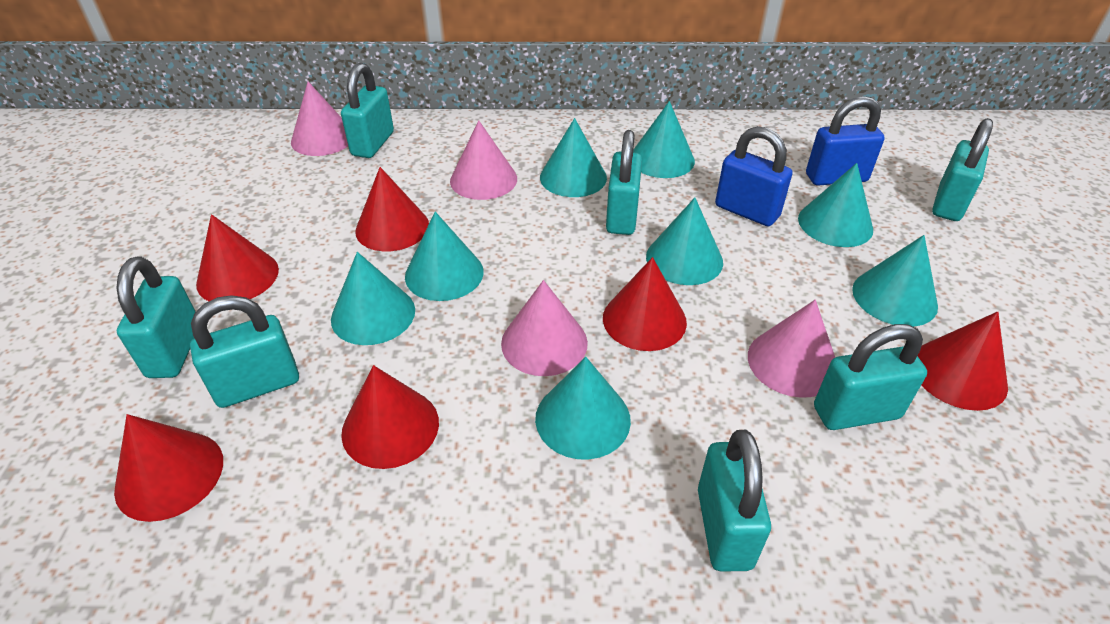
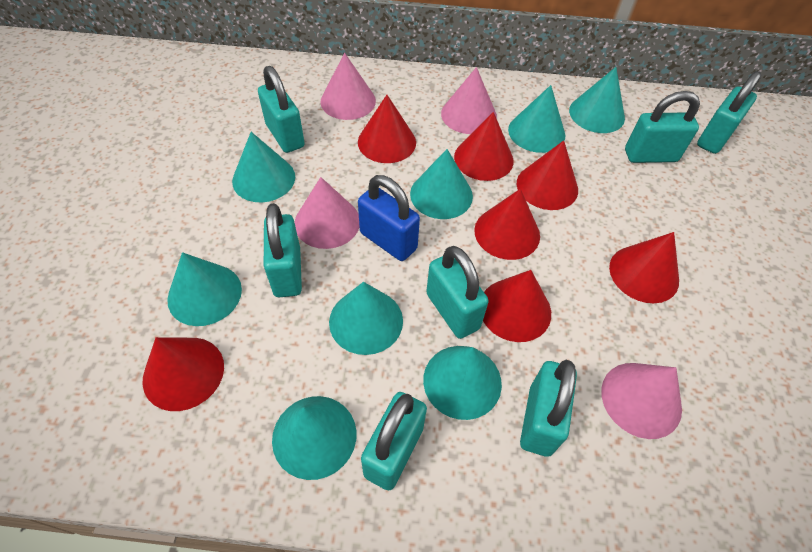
blue padlock: 2 -> 1
red cone: 6 -> 7

